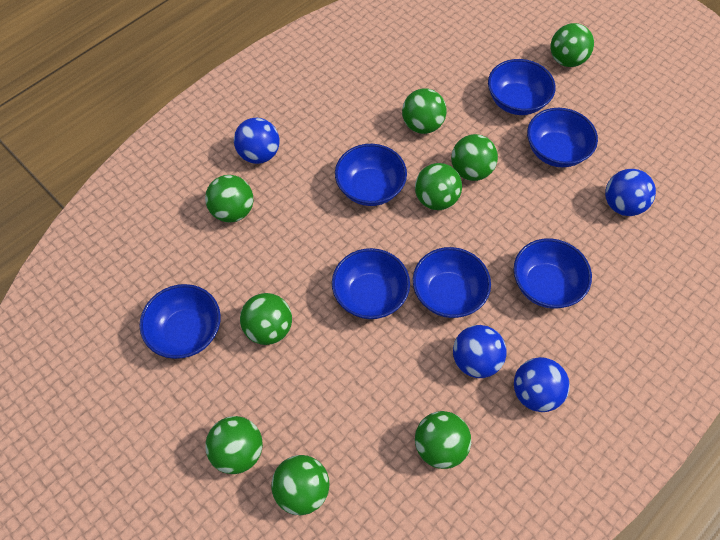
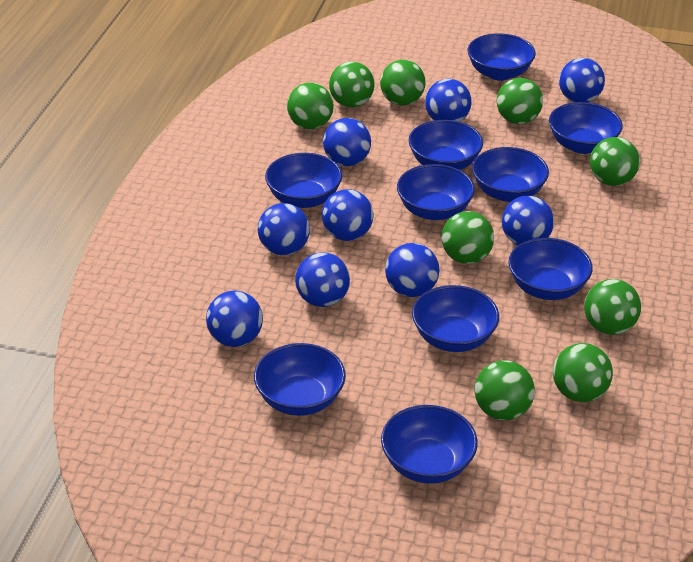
blue ball: 4 -> 9
blue bowl: 7 -> 10

